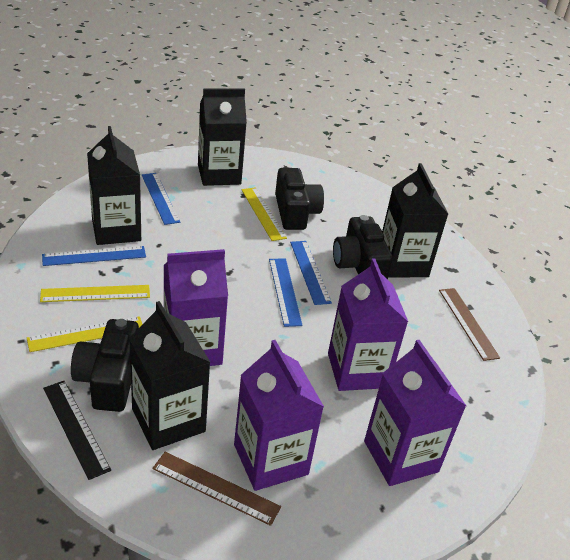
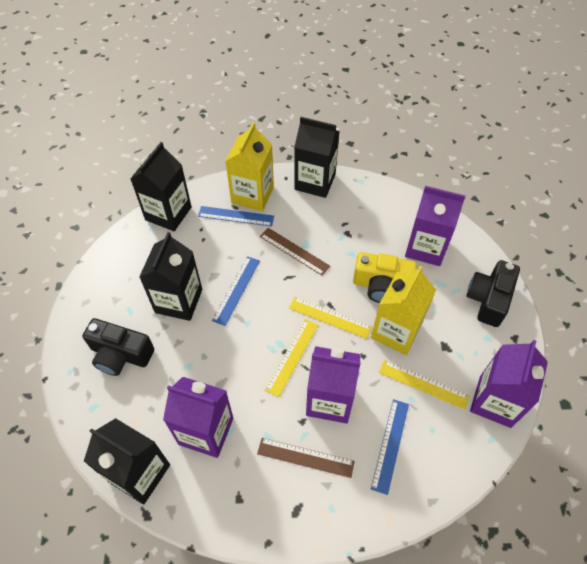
black camera: 3 -> 2
black ruler: 1 -> 0
blue ruler: 4 -> 3
yellow camera: 0 -> 1
yellow carton: 0 -> 2

